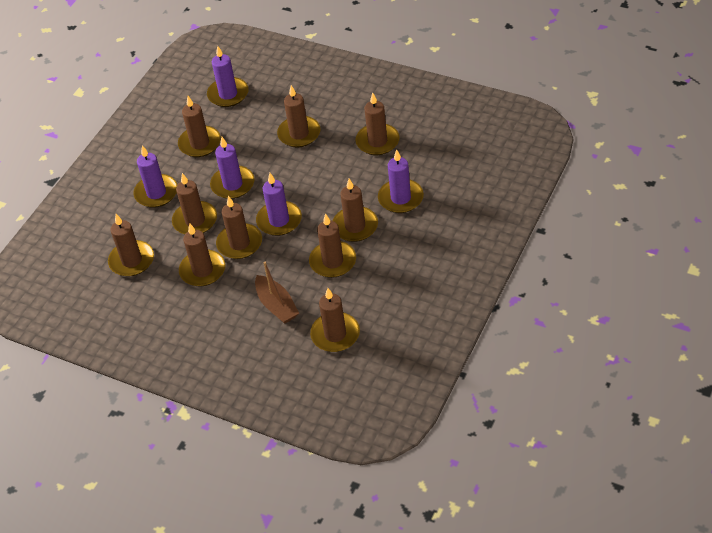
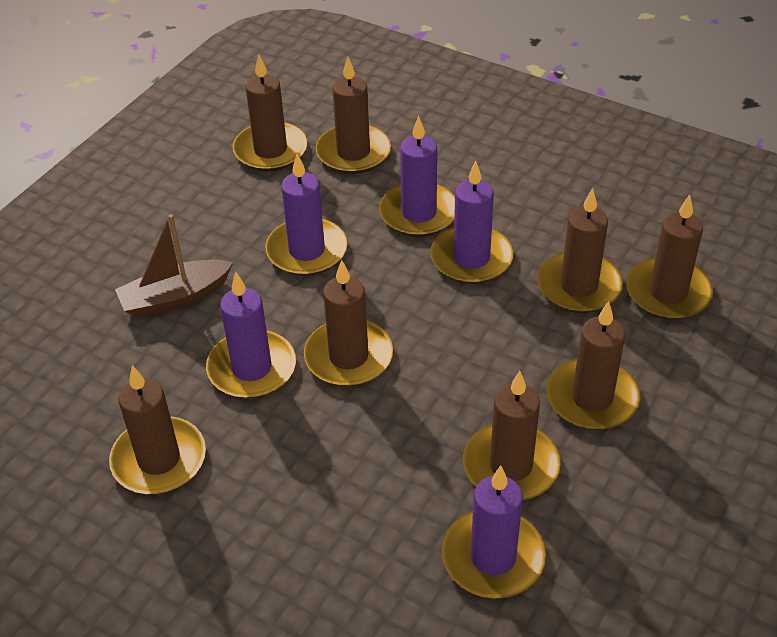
brown candle: 10 -> 8

